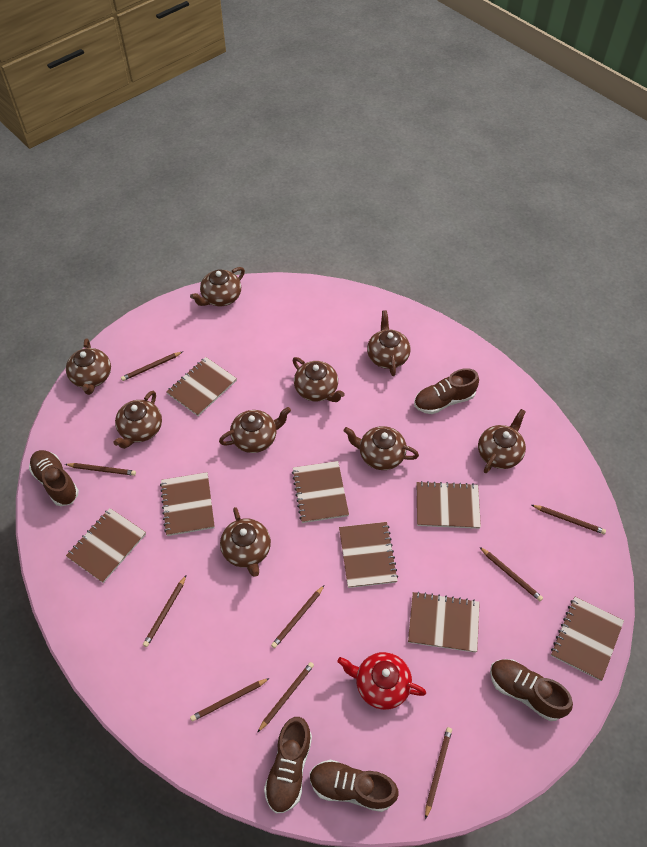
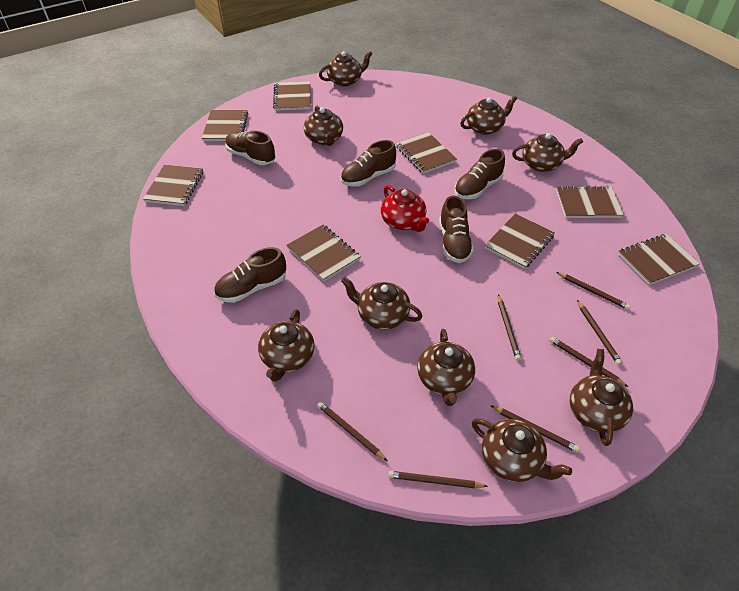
brown pencil: 9 -> 7

